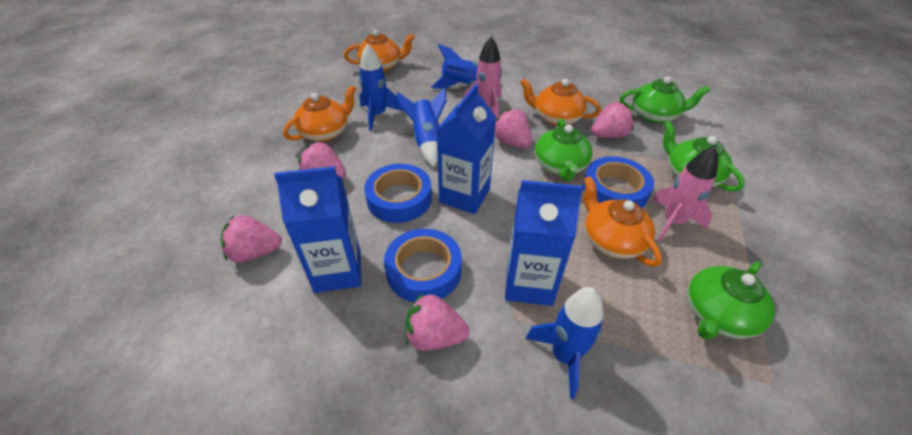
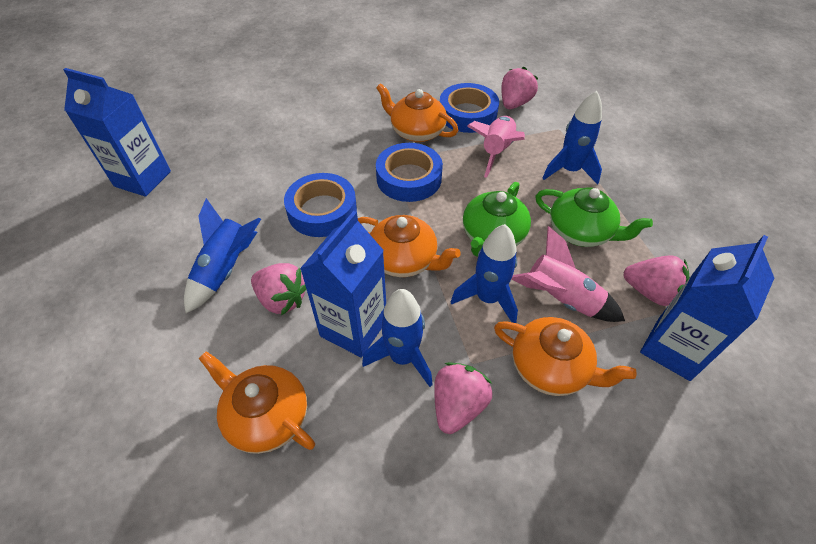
green teapot: 4 -> 2
pink strawberry: 5 -> 4

